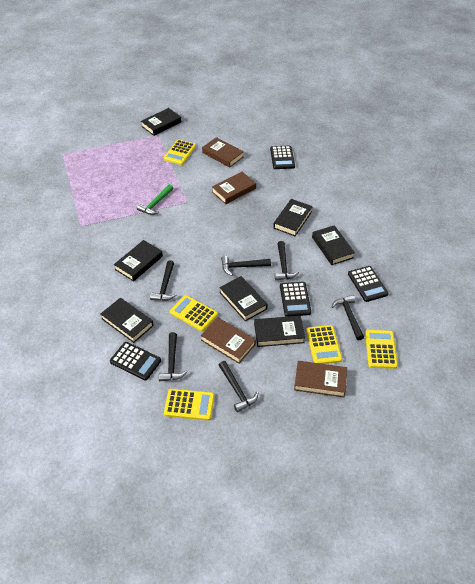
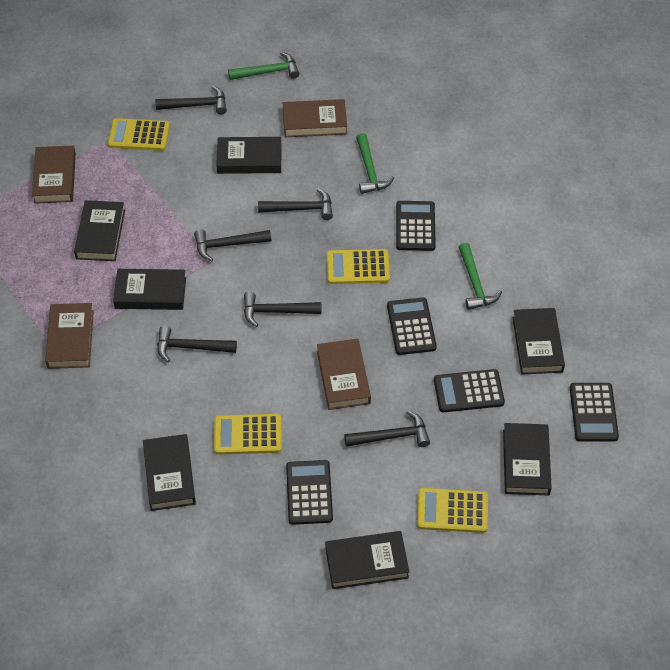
black calculator: 4 -> 5
green hammer: 1 -> 3
yellow calculator: 5 -> 4

